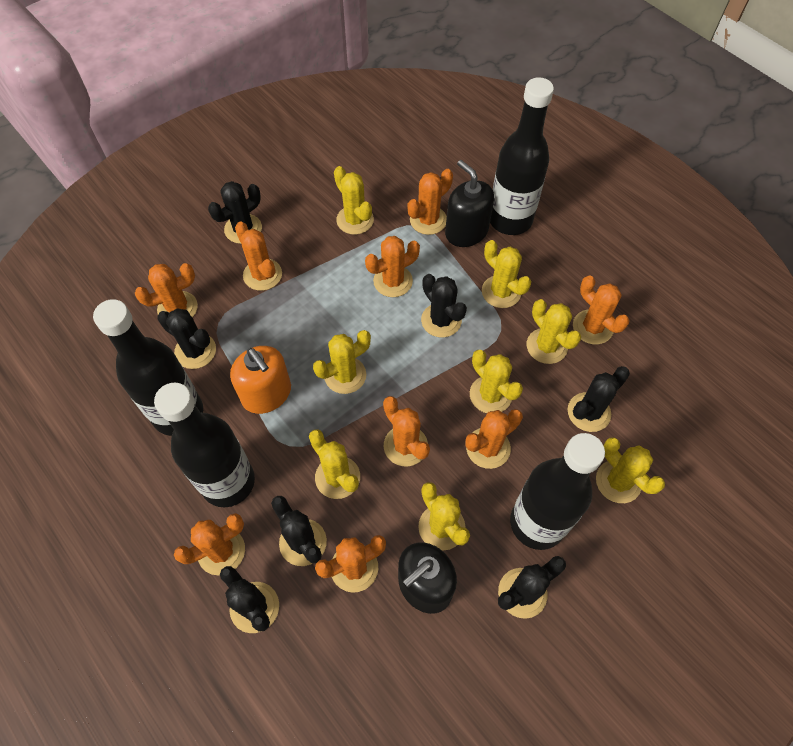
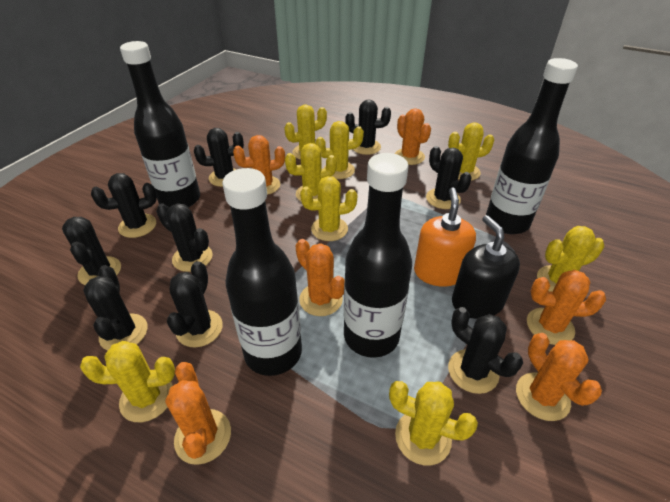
black cactus: 7 -> 9
black soap dispenser: 2 -> 1
orange cactus: 9 -> 6

